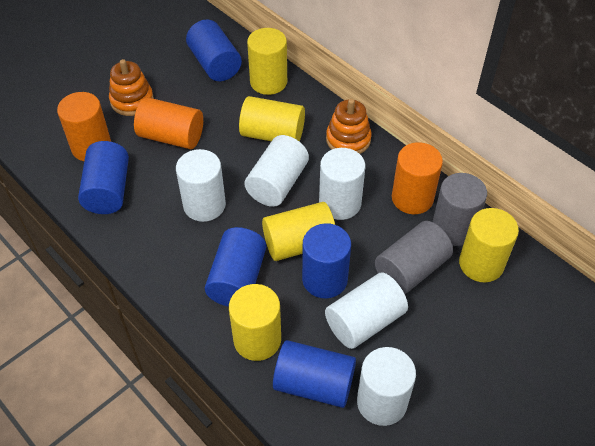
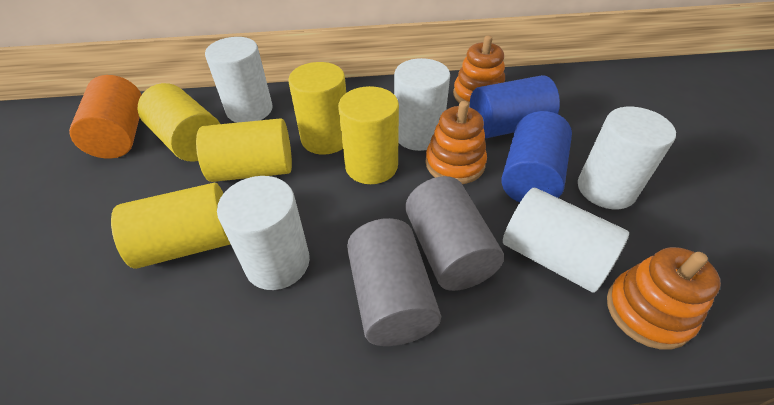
blue cylinder: 5 -> 2
orange cylinder: 3 -> 1
orange stacking toy: 2 -> 3

